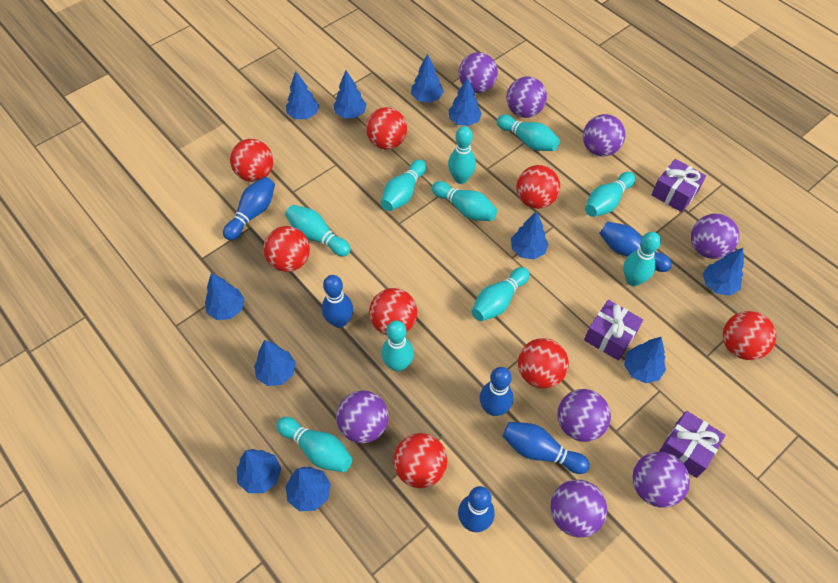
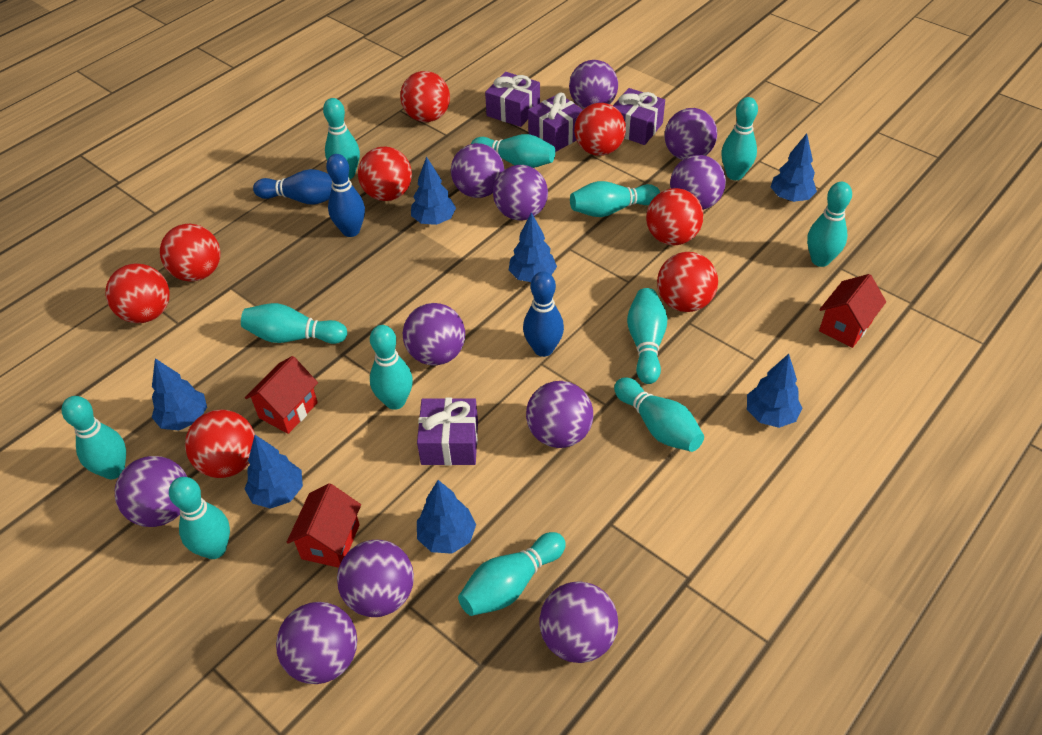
blue bowling pin: 6 -> 3
blue tree: 11 -> 7
purple ball: 8 -> 11
purple gift: 3 -> 4
red house: 0 -> 3
turquoise bowling pin: 10 -> 12

